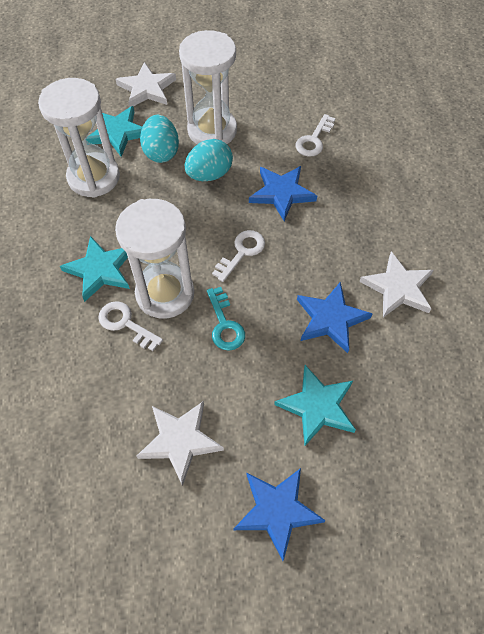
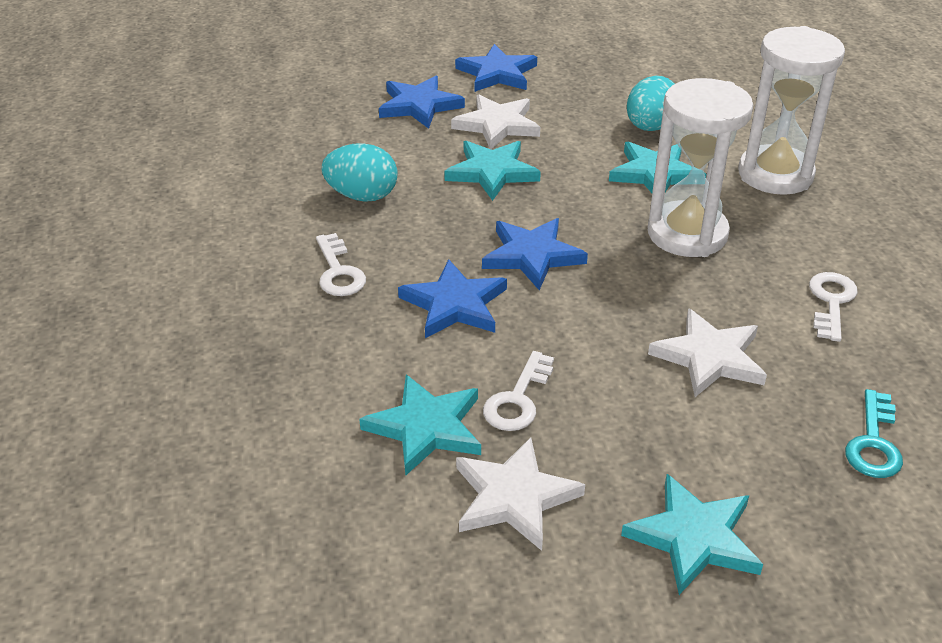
blue star: 3 -> 4
turquoise star: 3 -> 4
white hourglass: 3 -> 2

